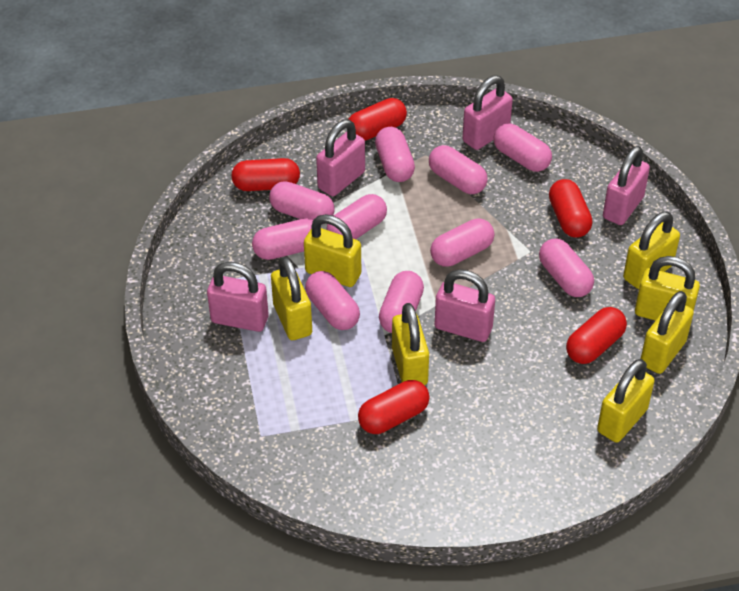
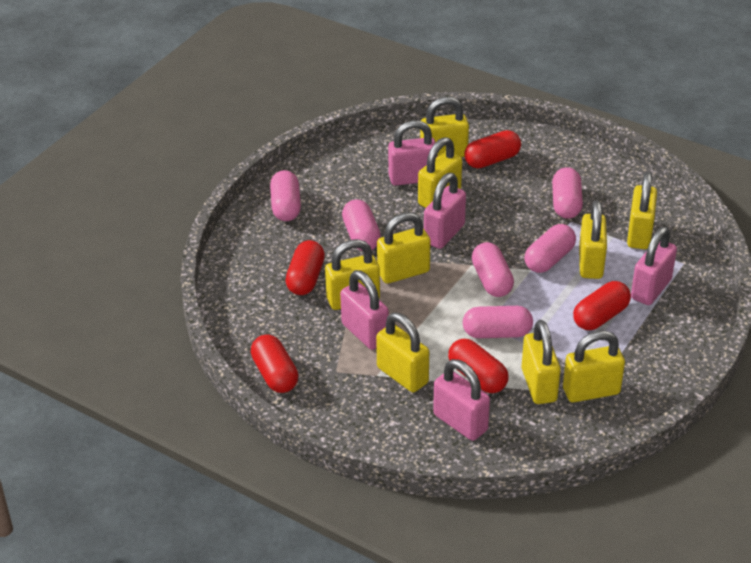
pink capsule: 10 -> 6
yellow padlock: 7 -> 9

